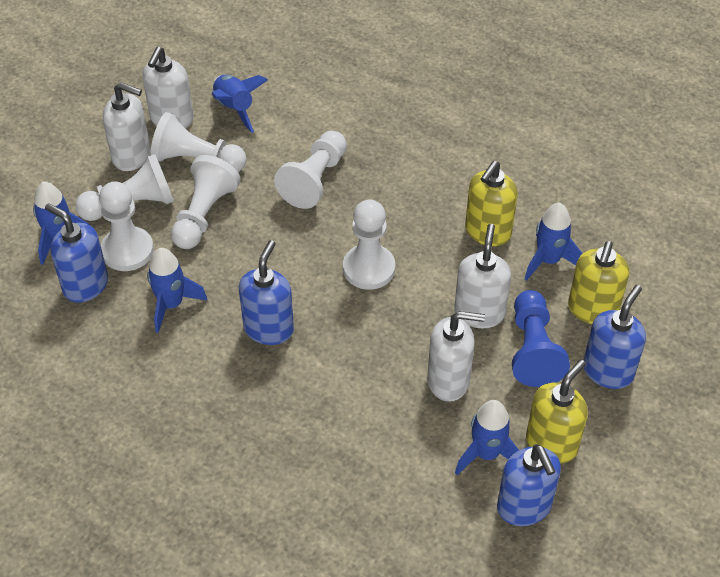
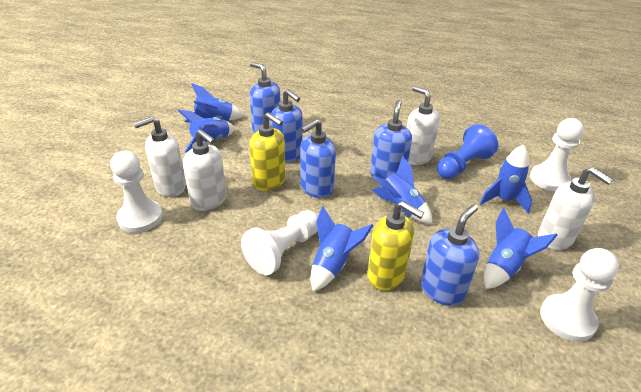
blue rocket: 5 -> 6
blue soap dispenser: 4 -> 5
white pawn: 6 -> 4
yellow soap dispenser: 3 -> 2

